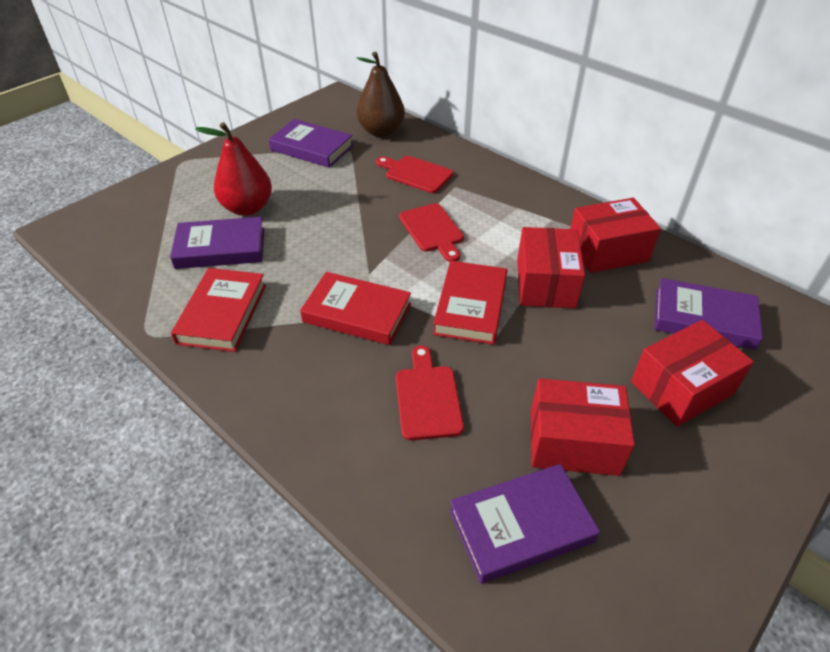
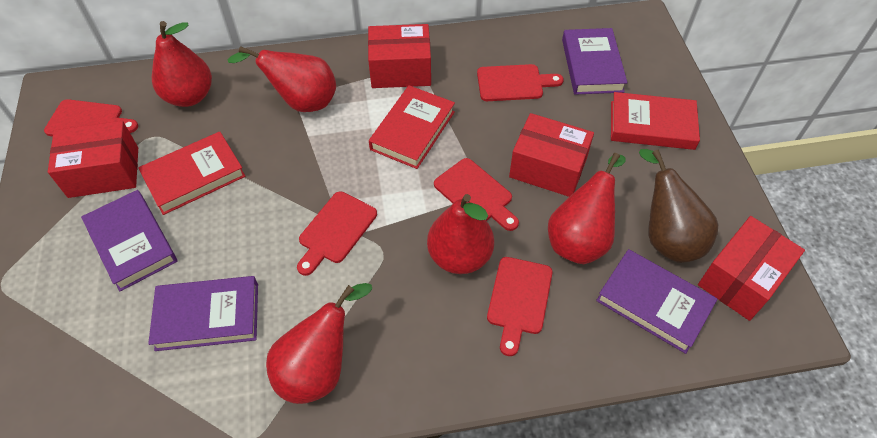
red cutting board: 3 -> 5
red pear: 1 -> 5

